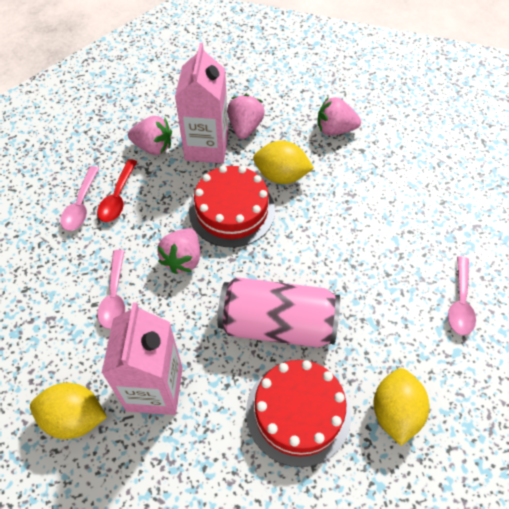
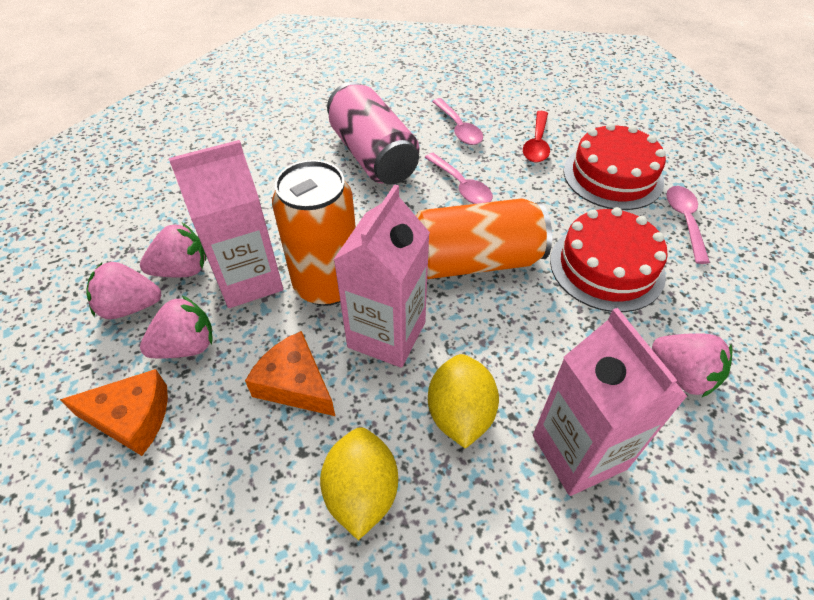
orange can: 0 -> 2
orange cheese: 0 -> 2
pink carton: 2 -> 3
yellow lemon: 3 -> 2

